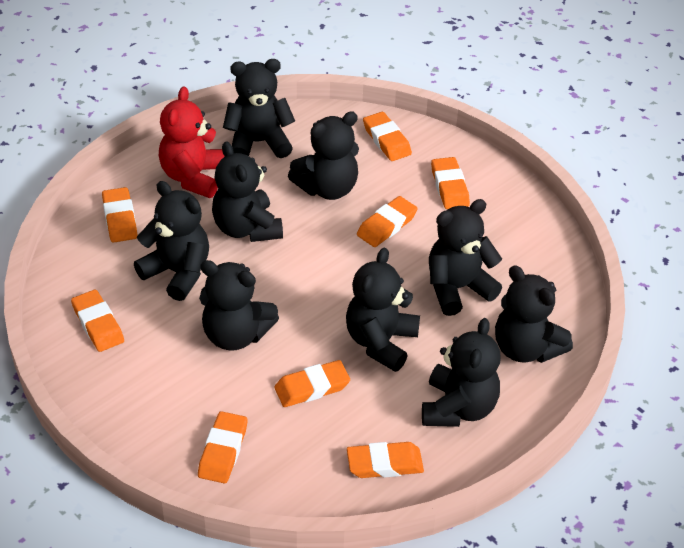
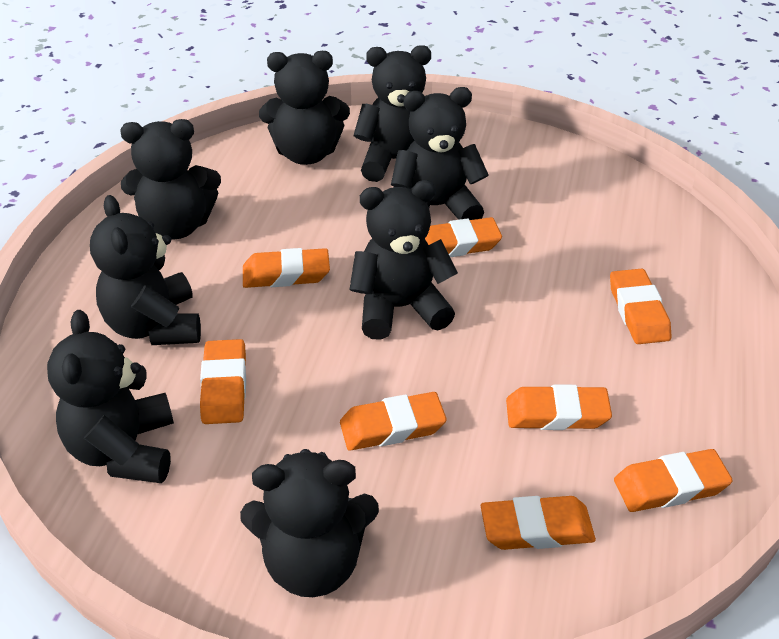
black teddy bear: 9 -> 8
red teddy bear: 1 -> 0

